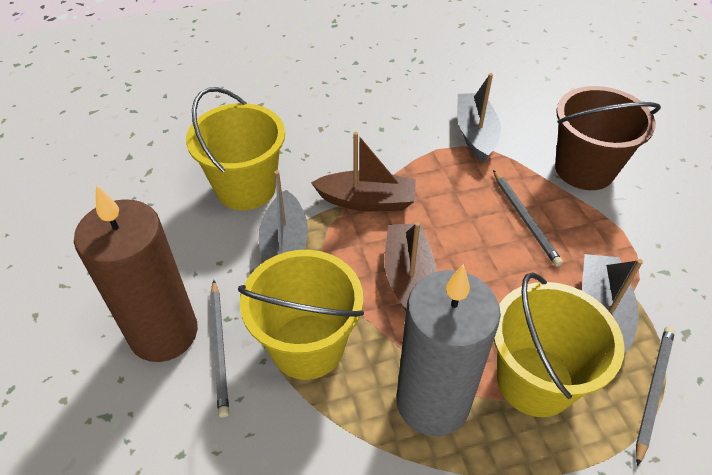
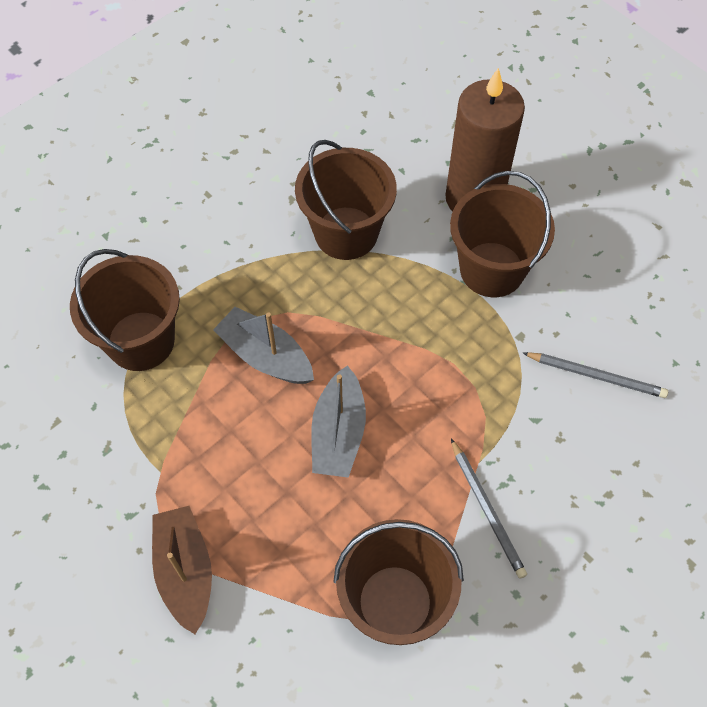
brown boat: 2 -> 1
brown bucket: 1 -> 4
grey boat: 3 -> 2
grey candle: 1 -> 0
grey pencil: 3 -> 2
yellow bucket: 3 -> 0

